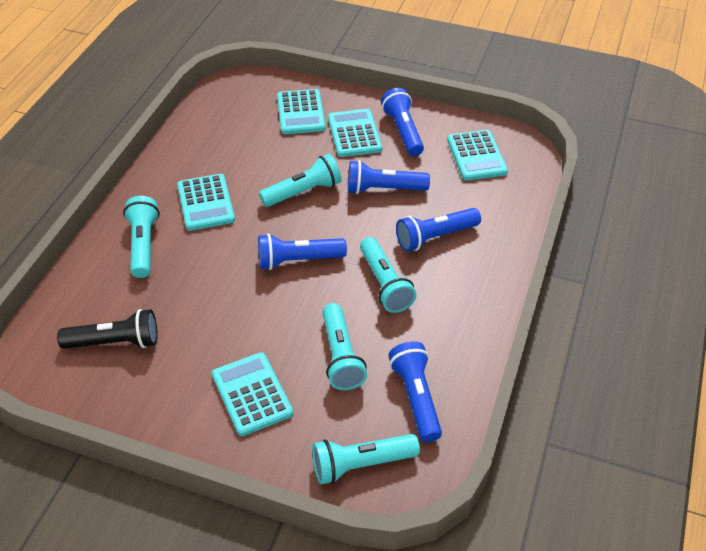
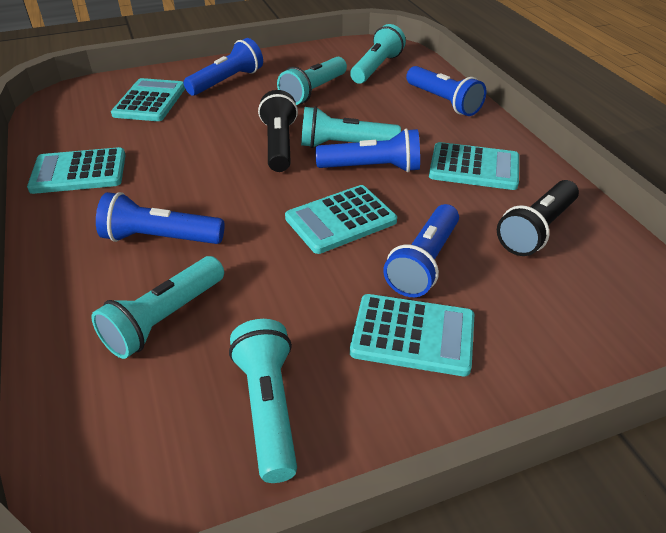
black flashlight: 1 -> 2

